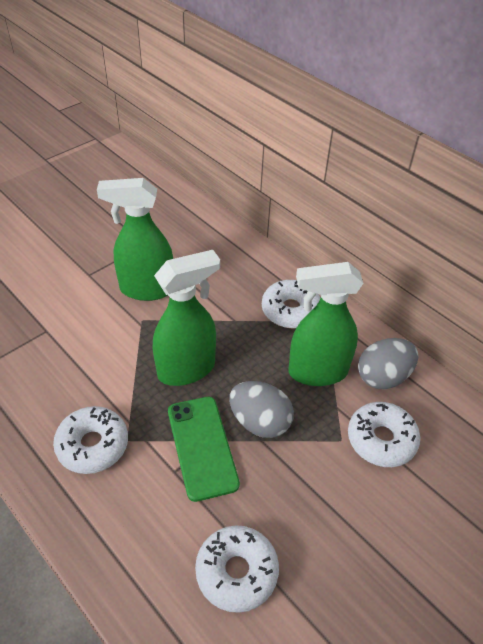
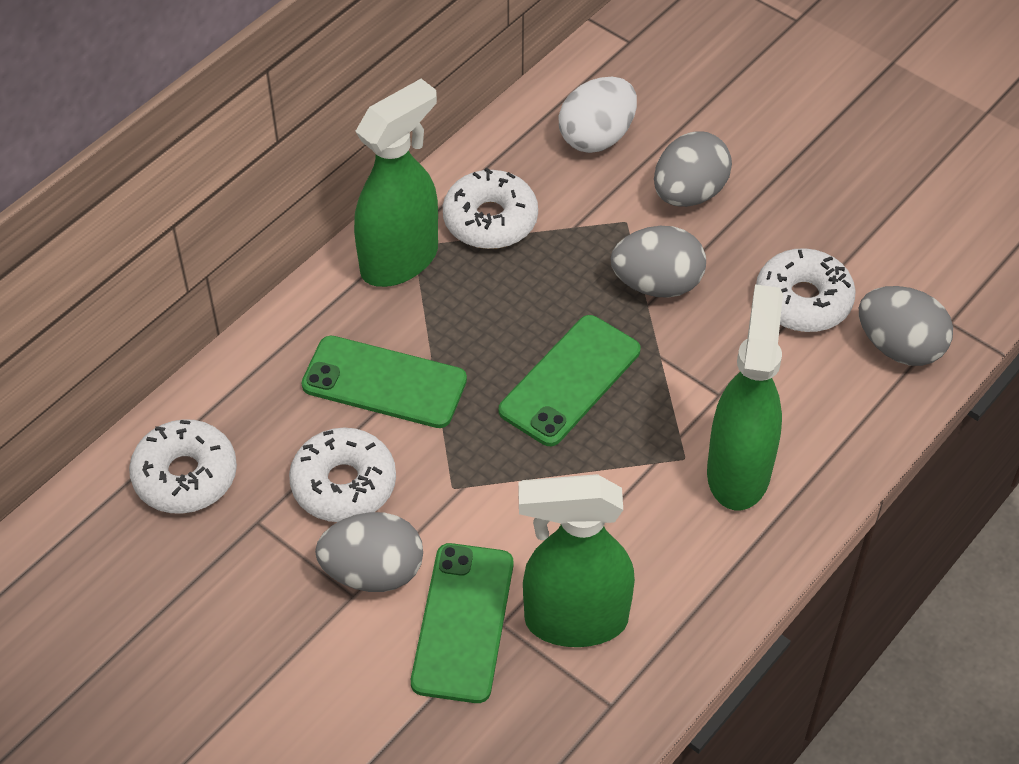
green phone: 1 -> 3
grey egg: 2 -> 4
white egg: 0 -> 1

